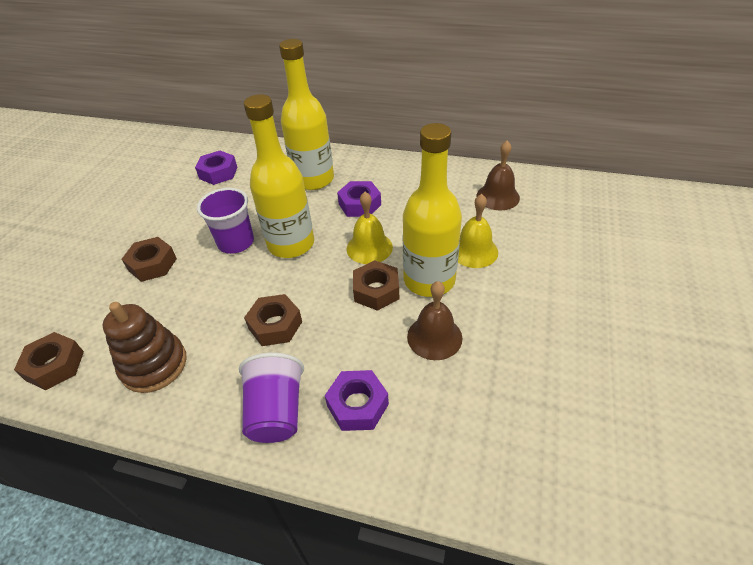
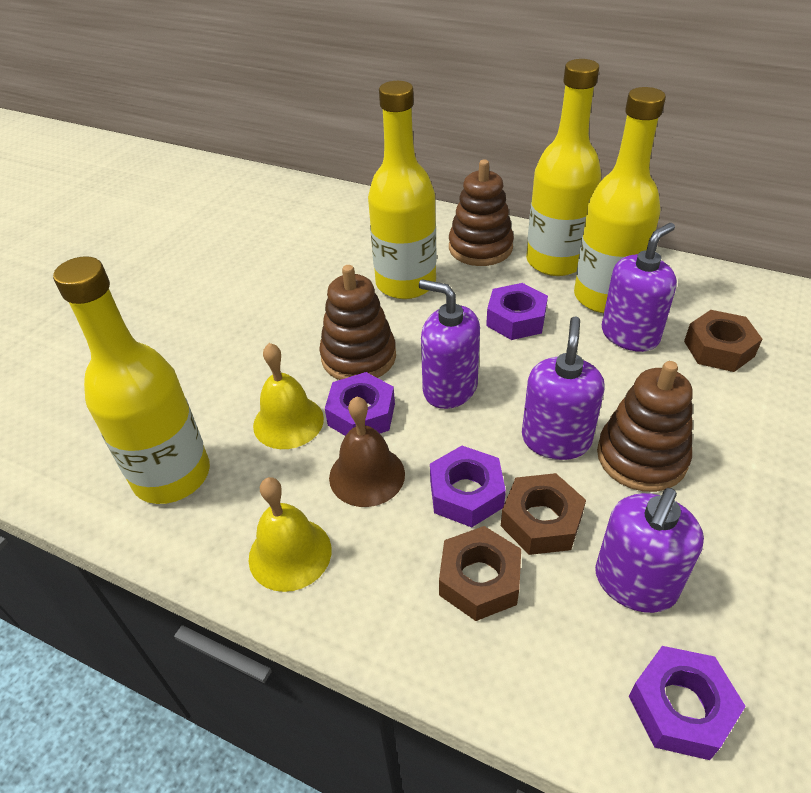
brown bell: 2 -> 1
brown nut: 4 -> 3
brown stacking toy: 1 -> 3
purple cup: 2 -> 0
purple nut: 3 -> 4
purple soap dispenser: 0 -> 4
yellow bottle: 3 -> 4

